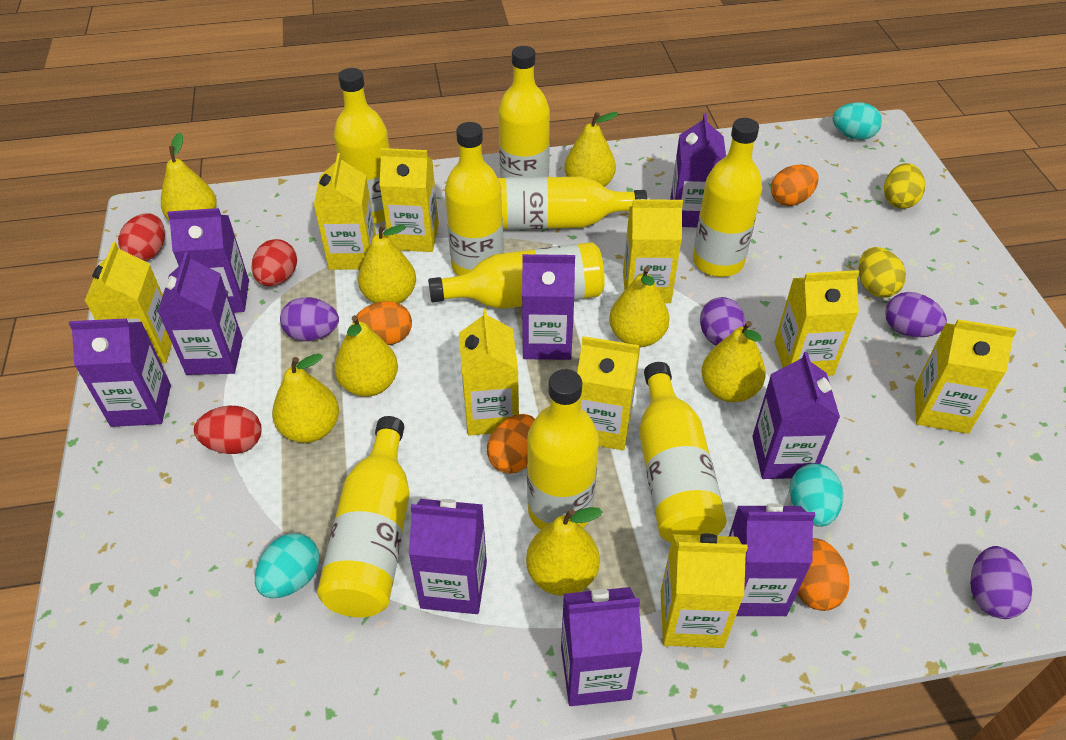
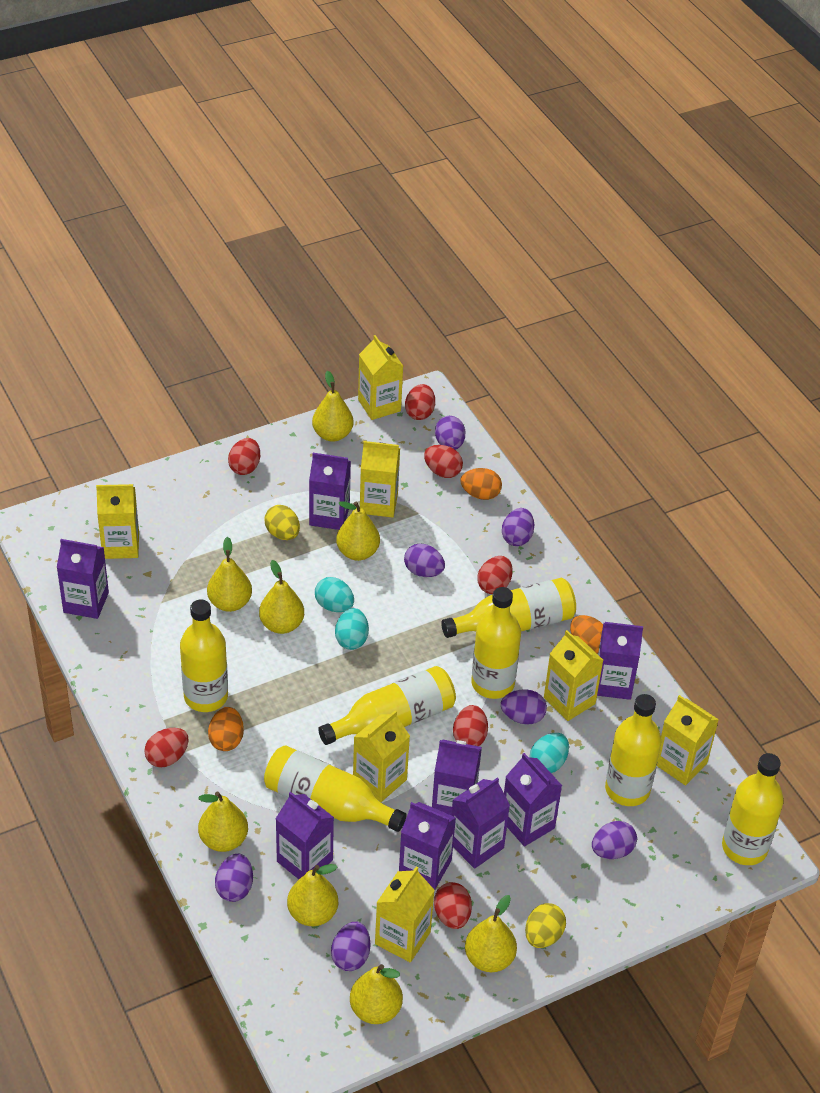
orange egg: 4 -> 3
purple carton: 9 -> 8
purple egg: 4 -> 7
red egg: 3 -> 7
yellow bottle: 9 -> 7
yellow carton: 9 -> 7

